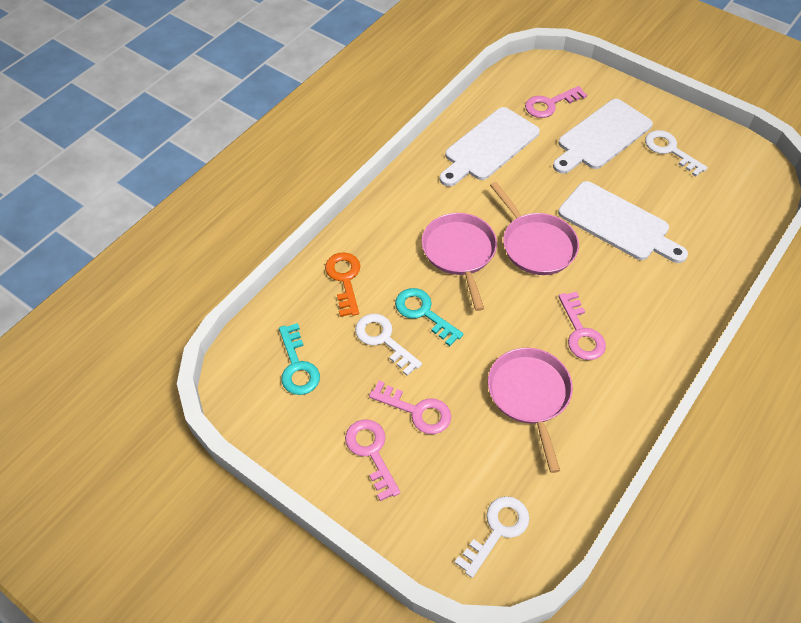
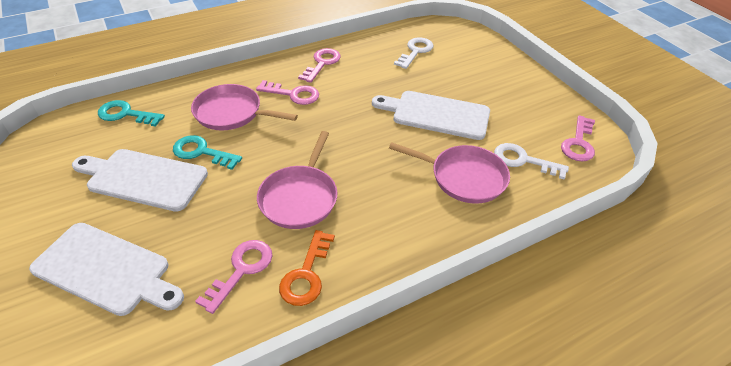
white key: 3 -> 2

